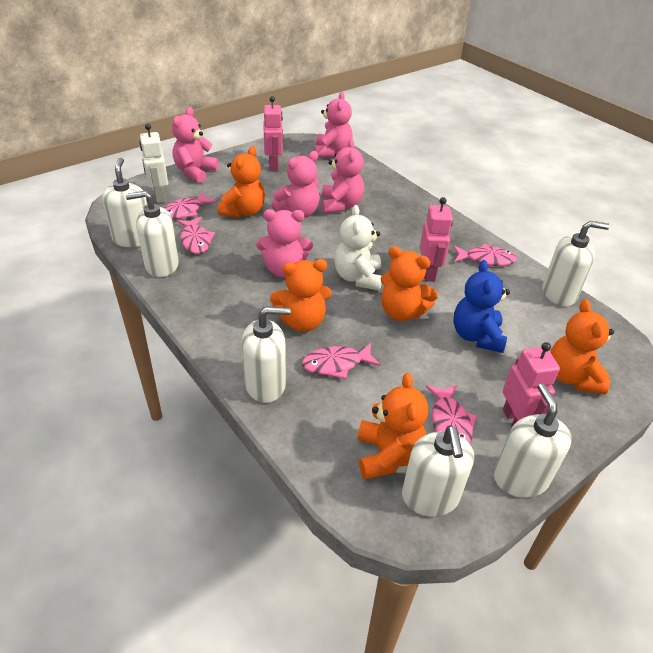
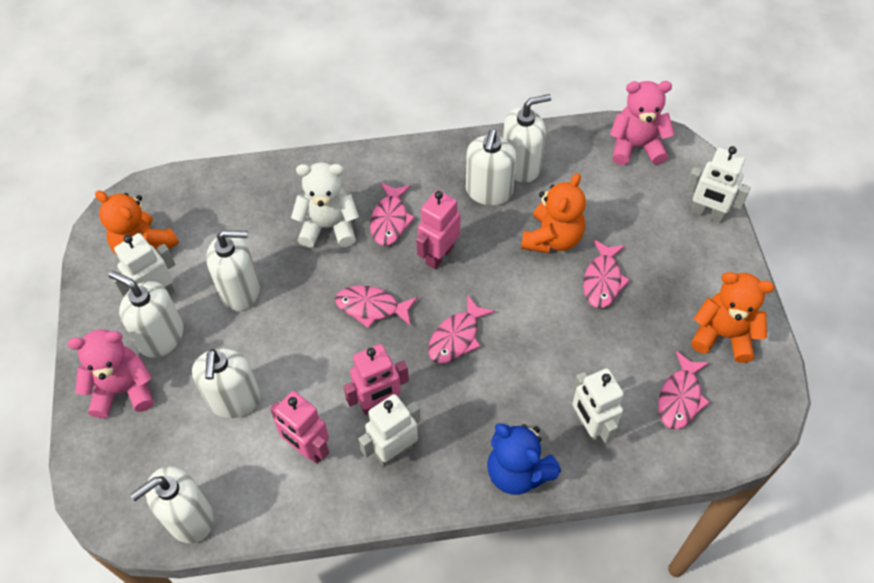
orange teddy bear: 5 -> 3
pink teddy bear: 5 -> 2
white robot: 1 -> 4

